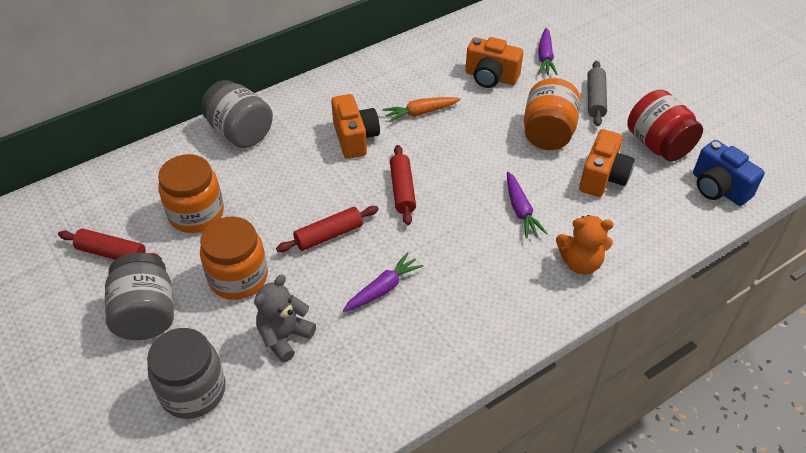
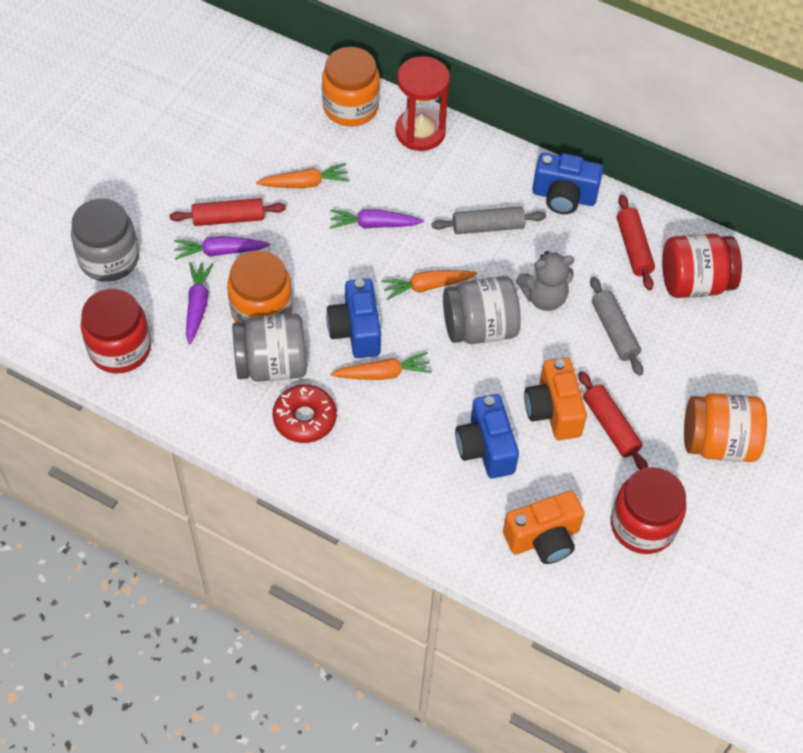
blue camera: 1 -> 3
grey rolling pin: 1 -> 2
orange camera: 3 -> 2
orange carrot: 1 -> 3
orange teddy bear: 1 -> 0
red donut: 0 -> 1
red hourglass: 0 -> 1
red jar: 1 -> 3

